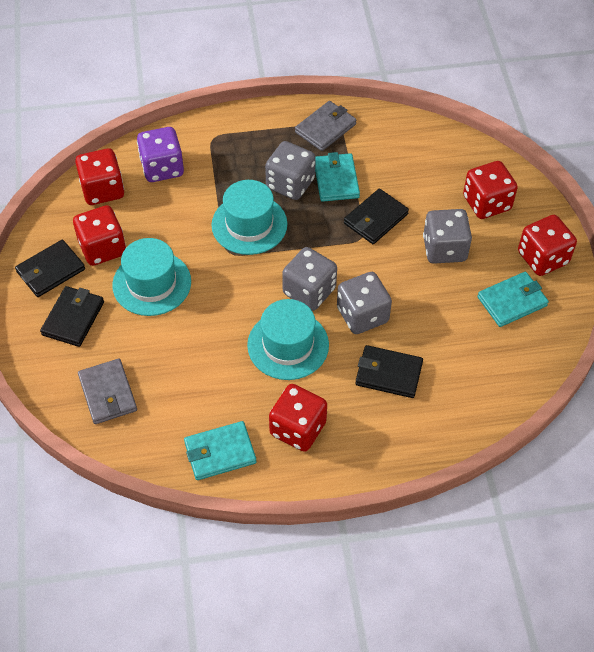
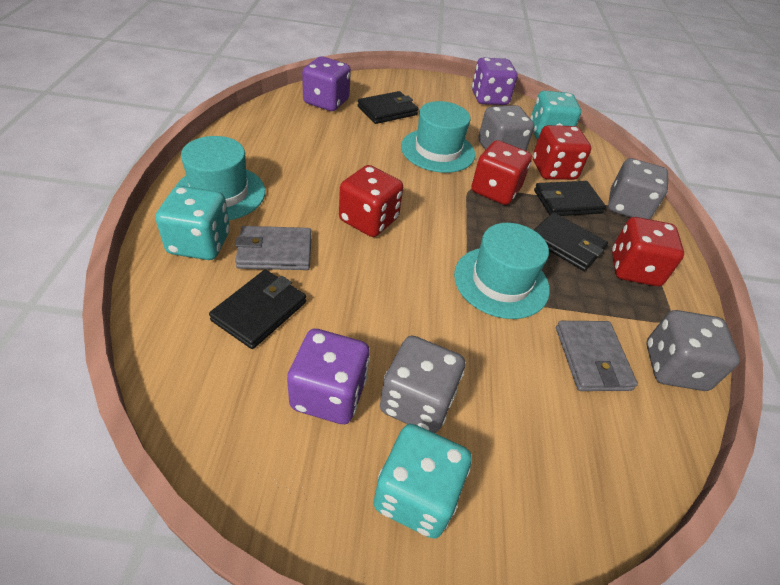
purple dice: 1 -> 3
red dice: 5 -> 4
turquoise dice: 0 -> 3
turquoise wallet: 3 -> 0

